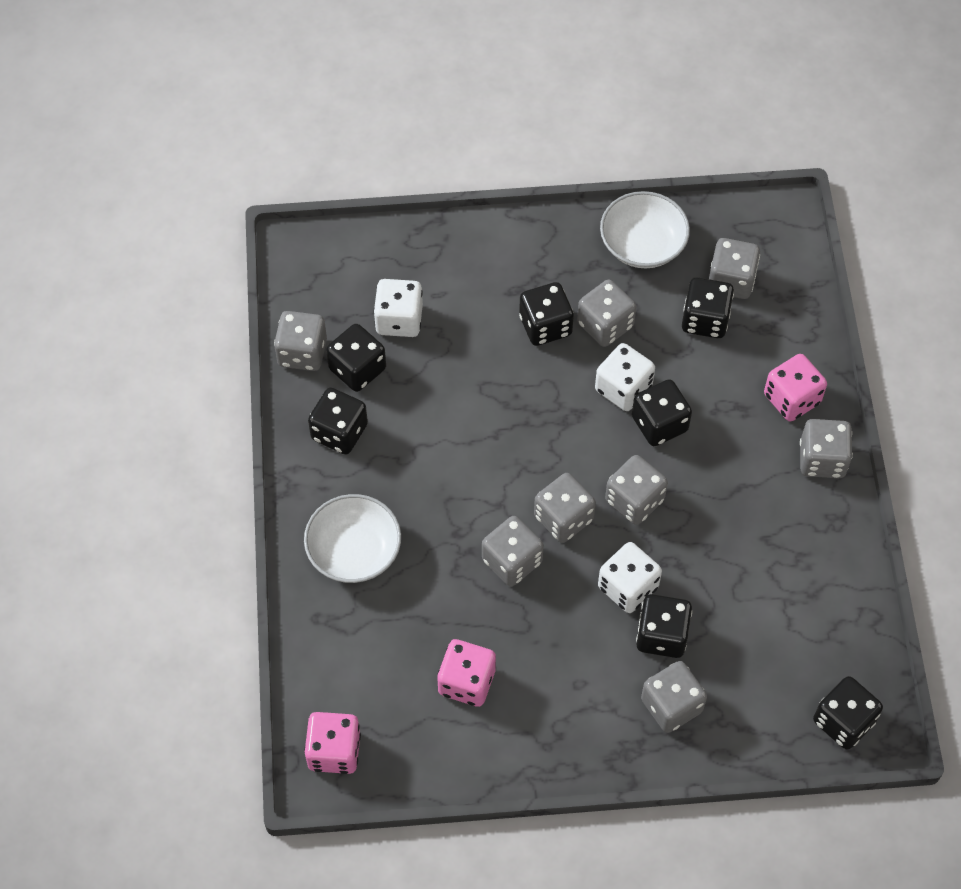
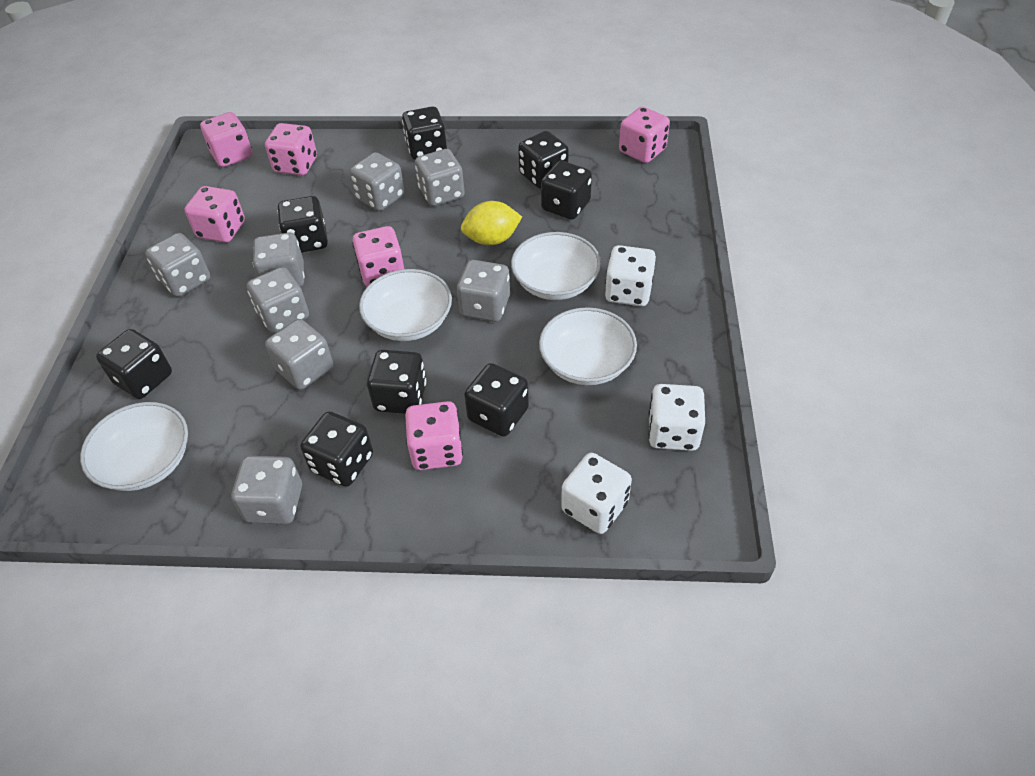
black dice: 7 -> 8
pink dice: 3 -> 6
white bowl: 2 -> 4
yellow lemon: 0 -> 1

